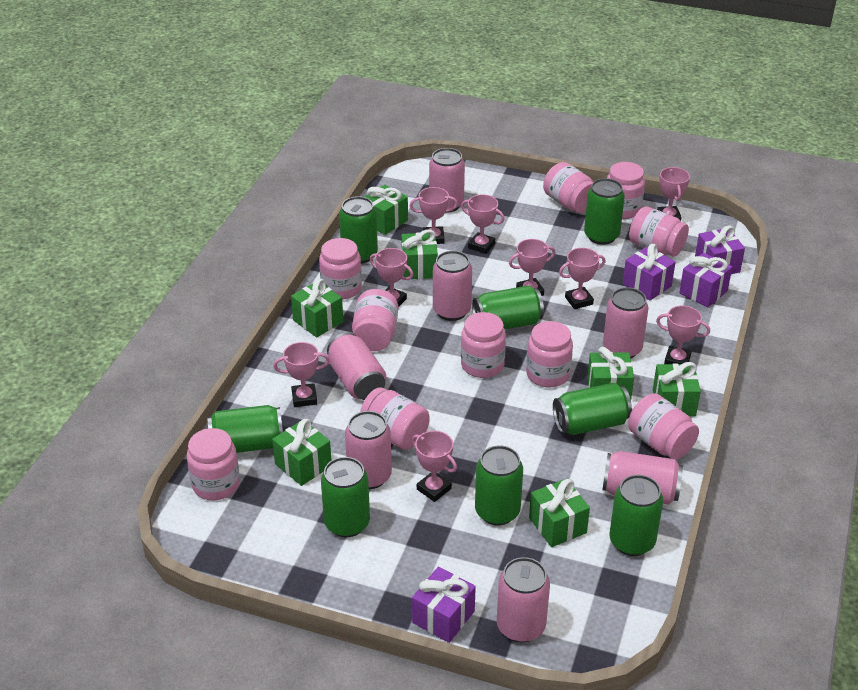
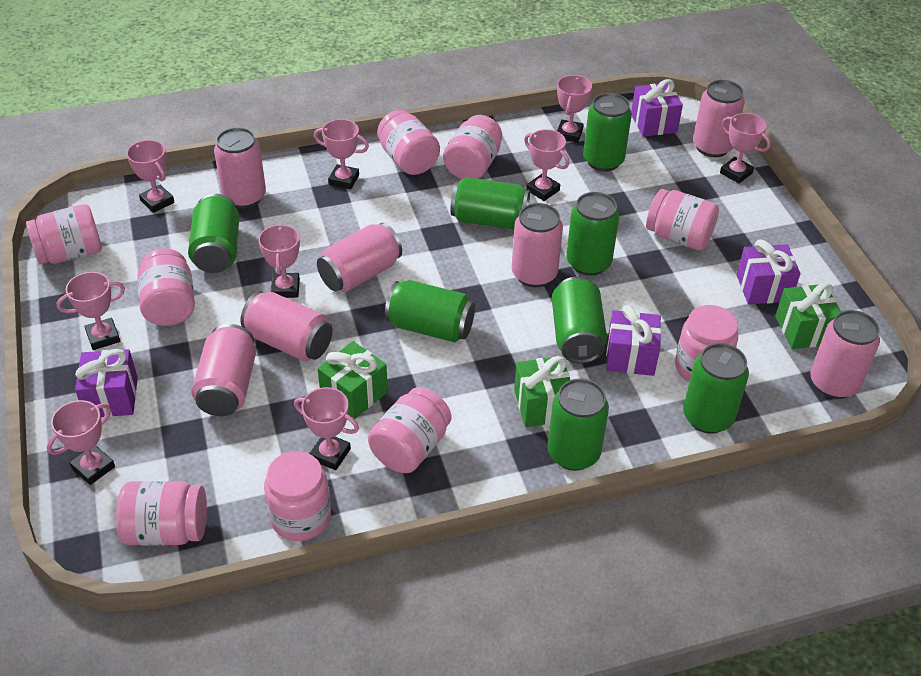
green gift: 7 -> 3
pink jar: 10 -> 9

